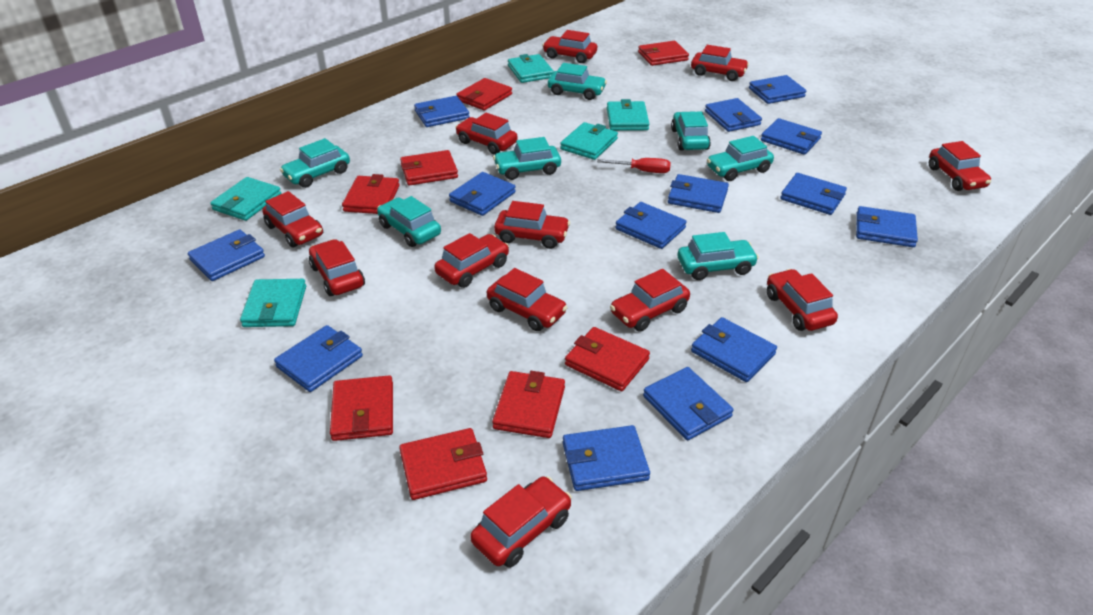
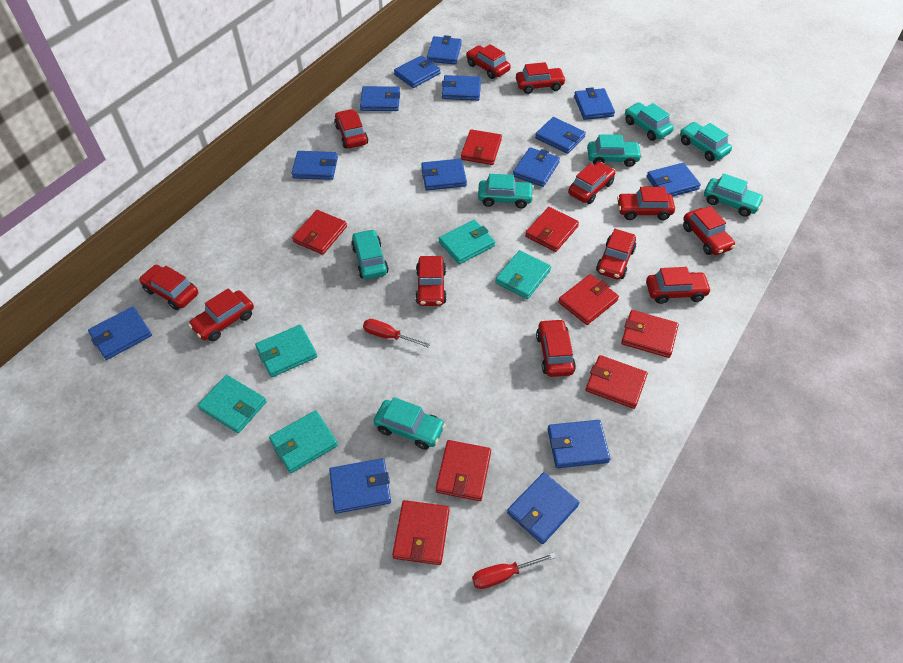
red screwdriver: 1 -> 2

